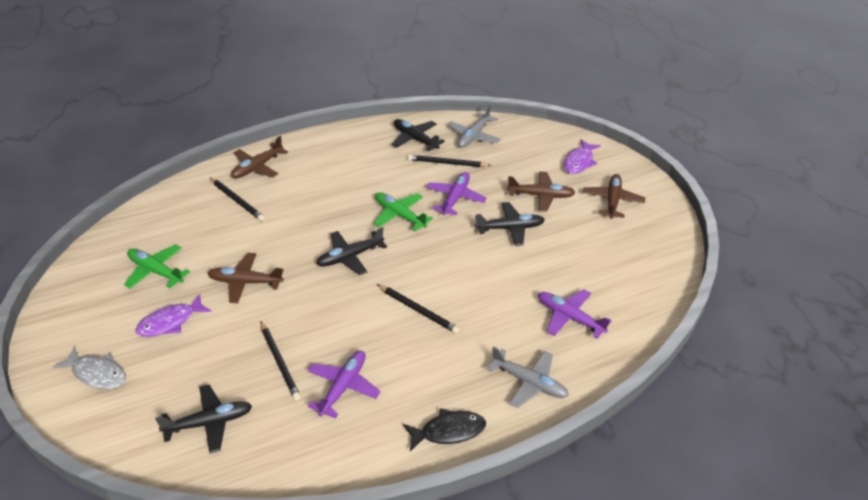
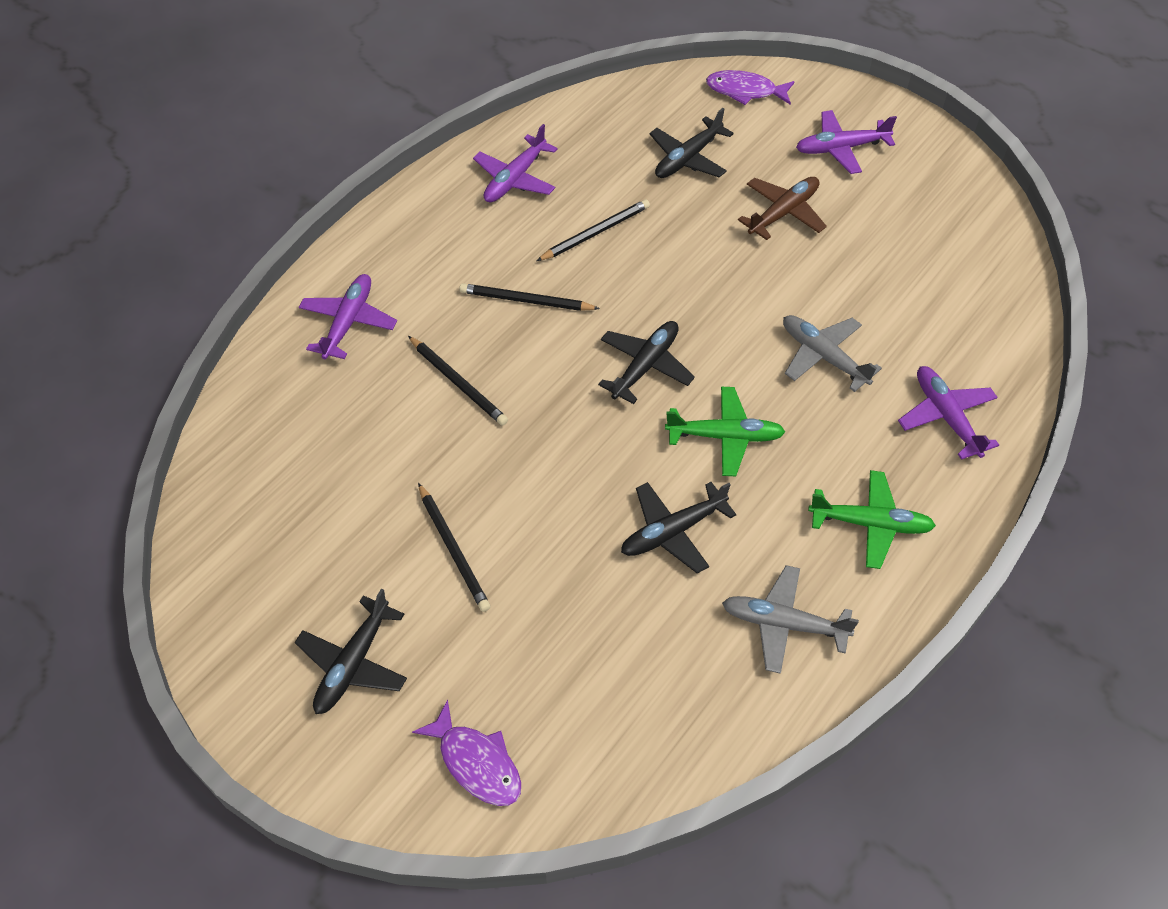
black fish: 1 -> 0
brown plane: 4 -> 1
grey fish: 1 -> 0
purple plane: 3 -> 4

